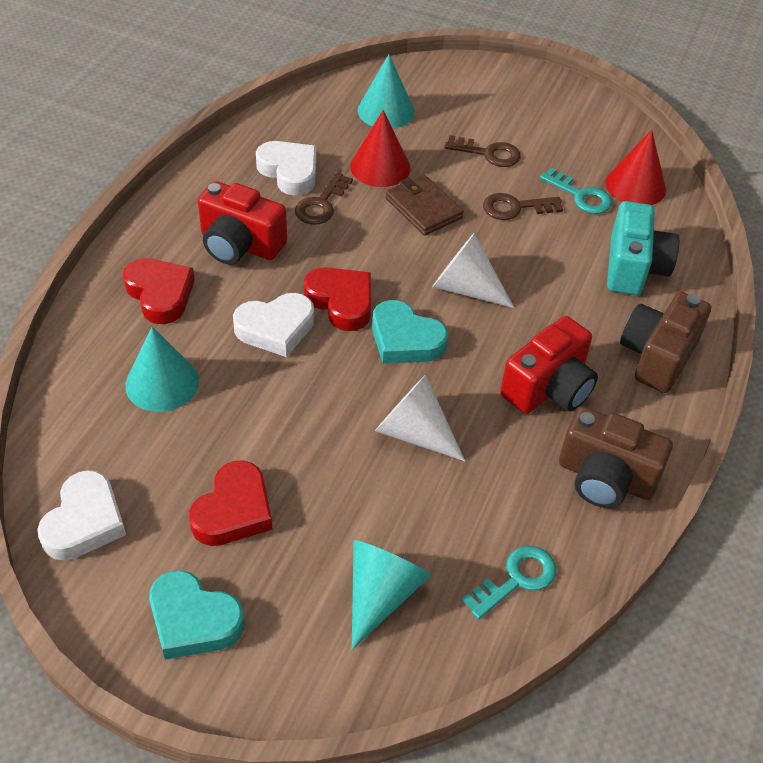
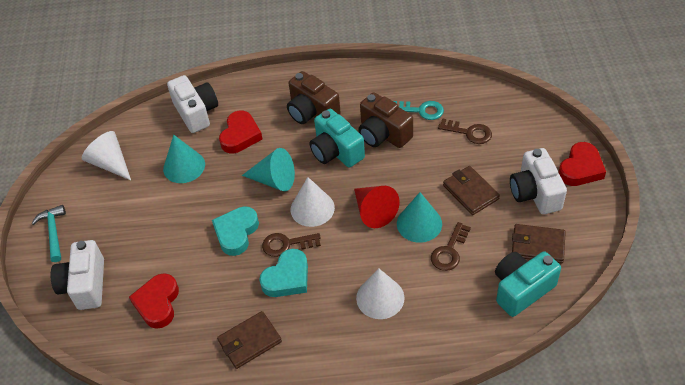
brown wallet: 1 -> 3
red camera: 2 -> 0
red cone: 2 -> 1
turquoise camera: 1 -> 2
turquoise hammer: 0 -> 1
turquoise key: 2 -> 1
white camera: 0 -> 3
white cone: 2 -> 3
white heart: 3 -> 0

